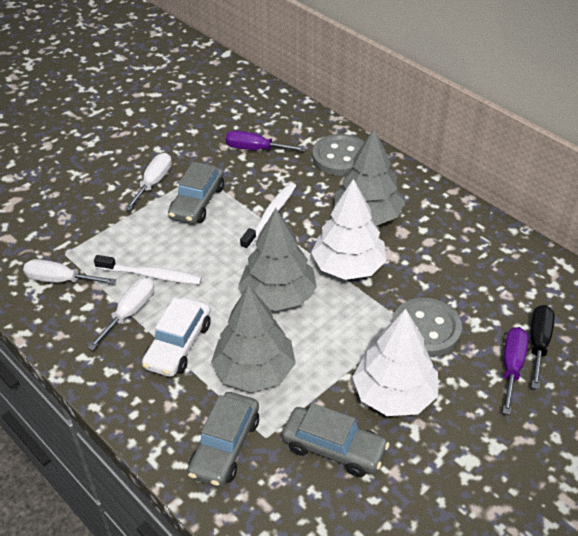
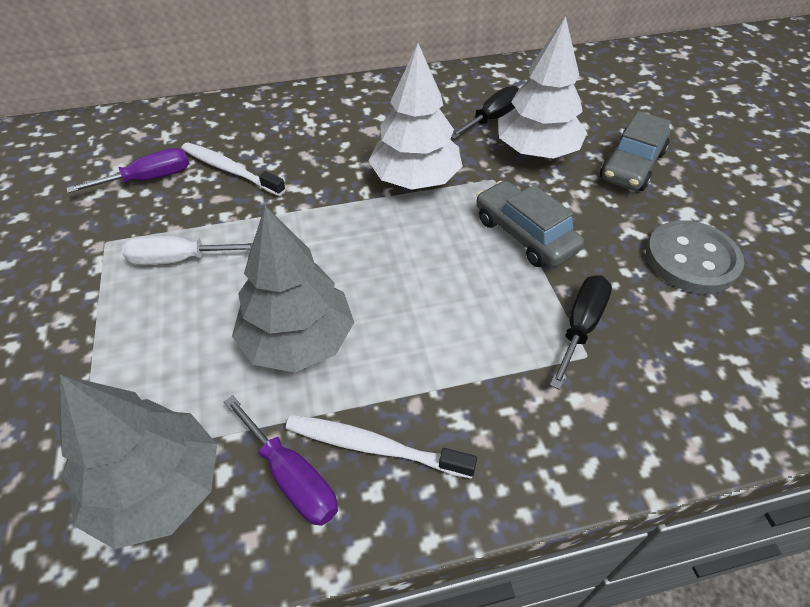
black screwdriver: 1 -> 2
grey button: 2 -> 1
grey car: 3 -> 2
grey tree: 3 -> 2
white car: 1 -> 0
white screwdriver: 3 -> 1

